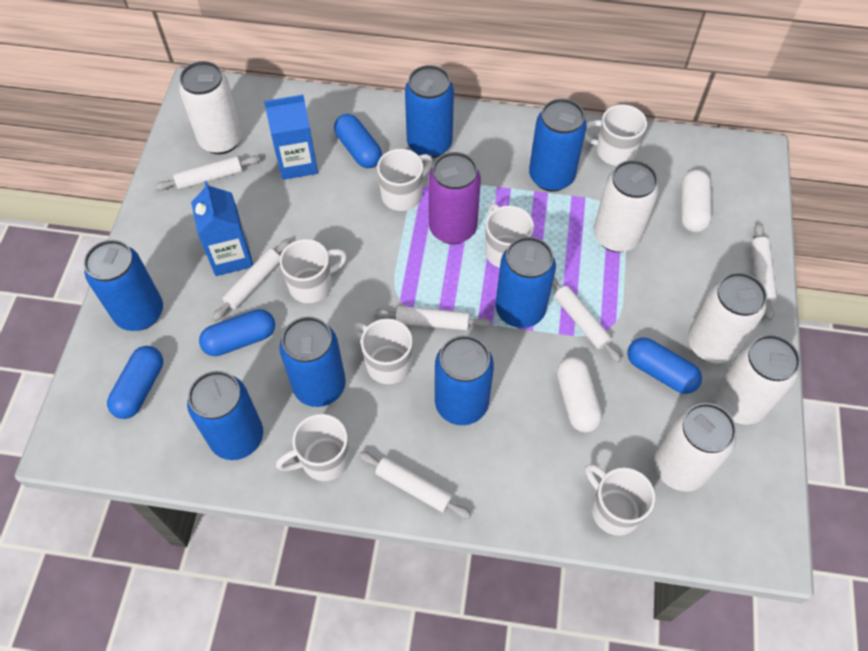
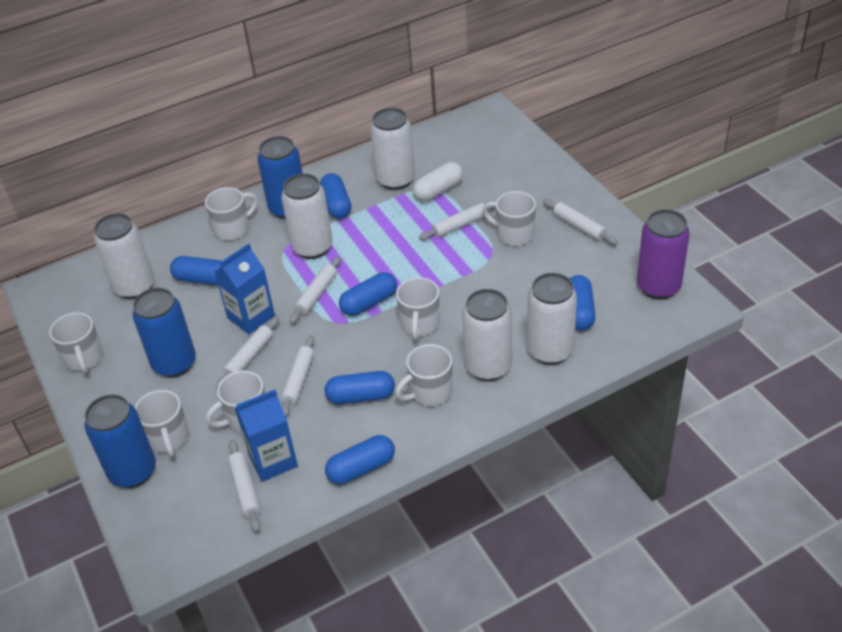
blue can: 7 -> 3
blue capsule: 4 -> 6
white capsule: 2 -> 1

